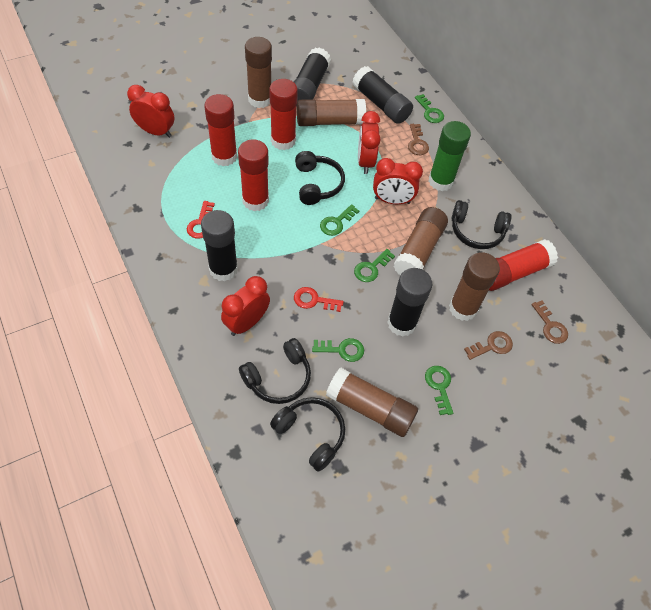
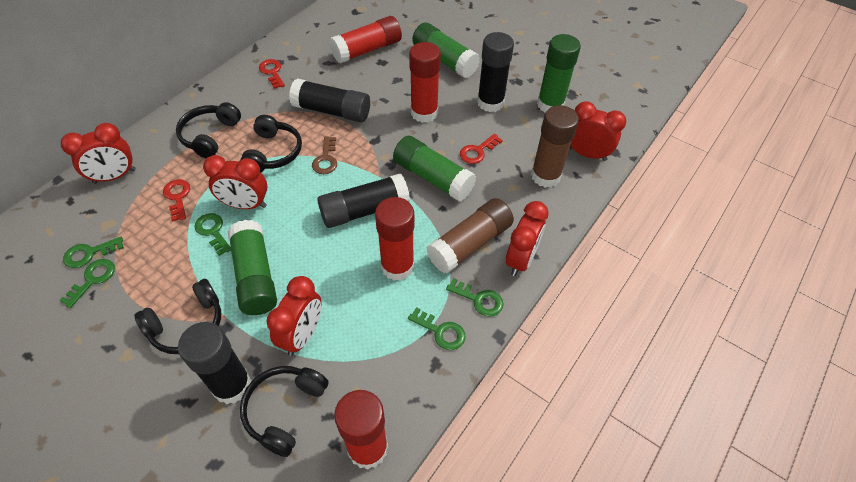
brown glue stick: 5 -> 2
brown key: 3 -> 1
green glue stick: 1 -> 4
red clock: 4 -> 5
red key: 2 -> 3

